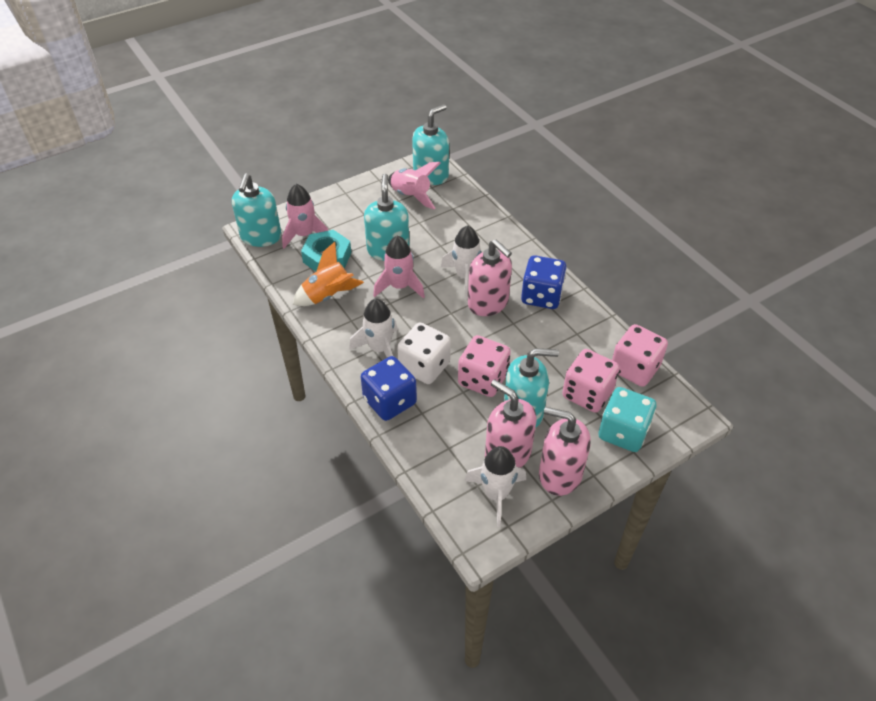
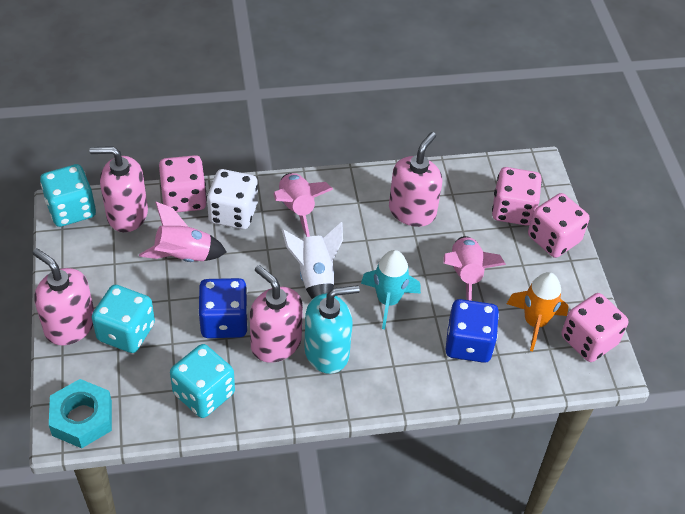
pink dice: 3 -> 4
pink soap dispenser: 3 -> 4
turquoise dice: 1 -> 3
turquoise rocket: 0 -> 1
turquoise soap dispenser: 4 -> 1
white rocket: 3 -> 1

